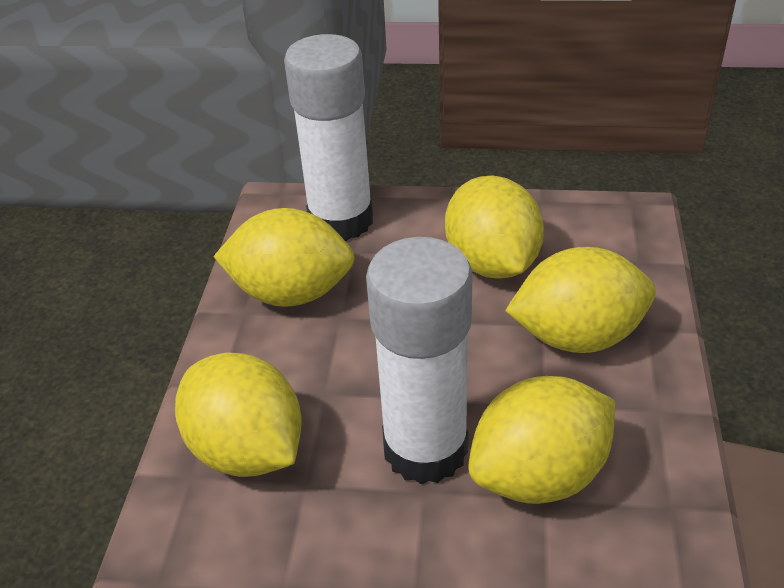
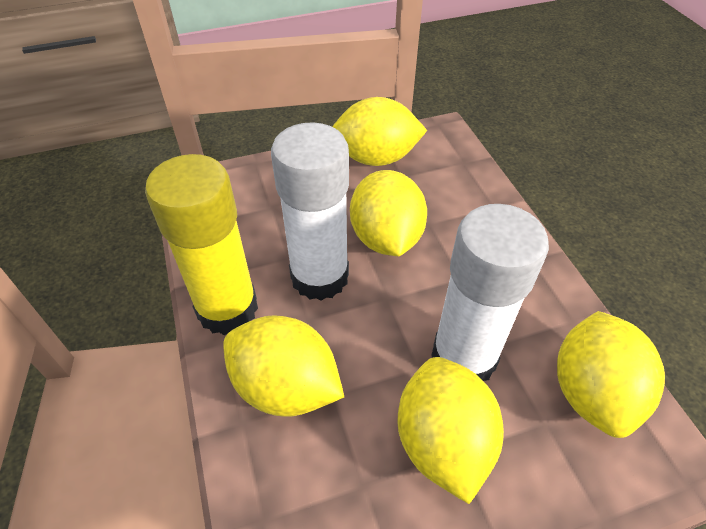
yellow glue stick: 0 -> 1

